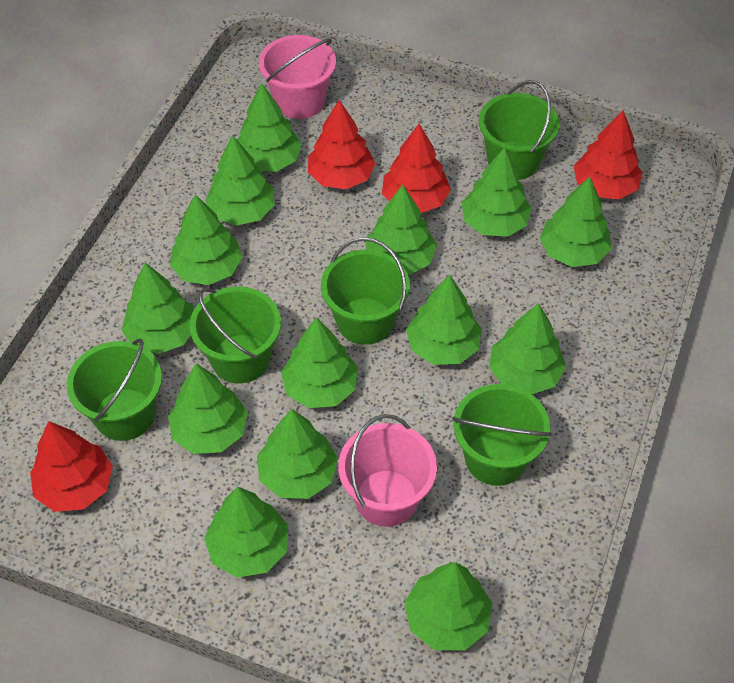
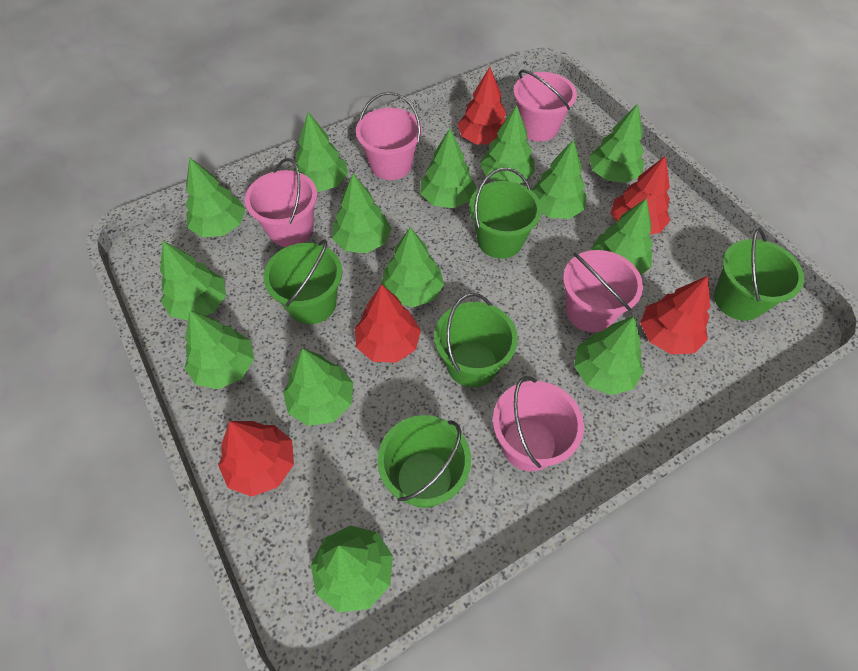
pink bucket: 2 -> 5
red tree: 4 -> 5

